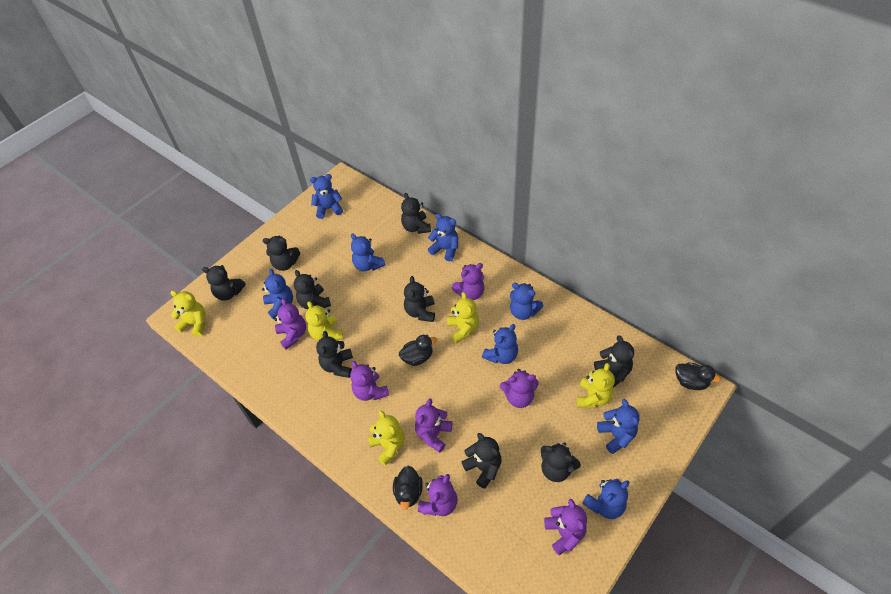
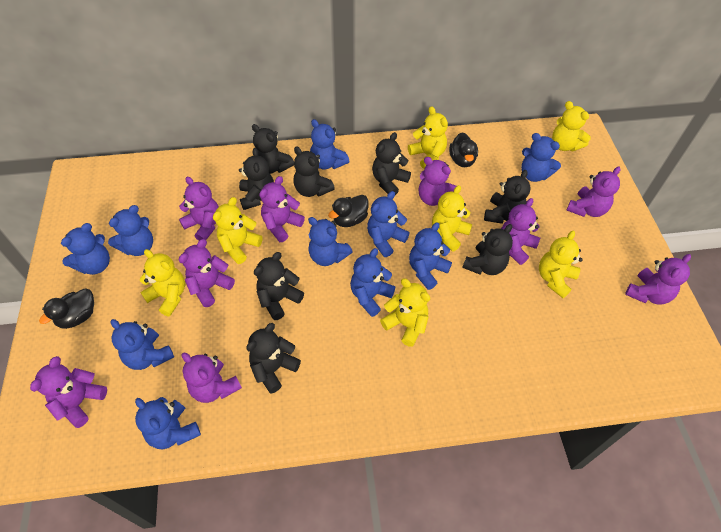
black teddy bear: 9 -> 8
blue teddy bear: 8 -> 10
purple teddy bear: 7 -> 9
yellow teddy bear: 5 -> 7

